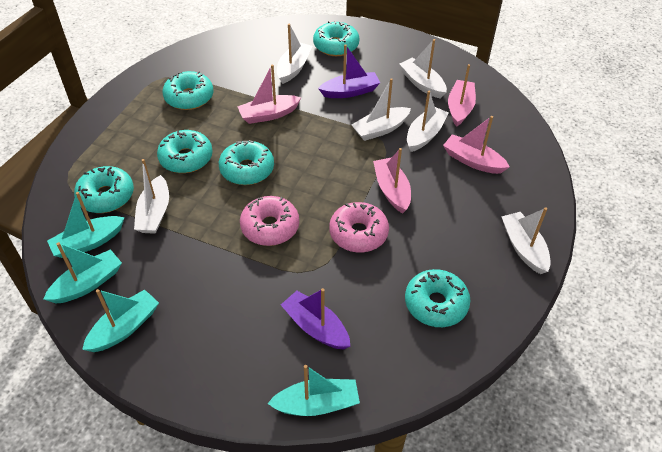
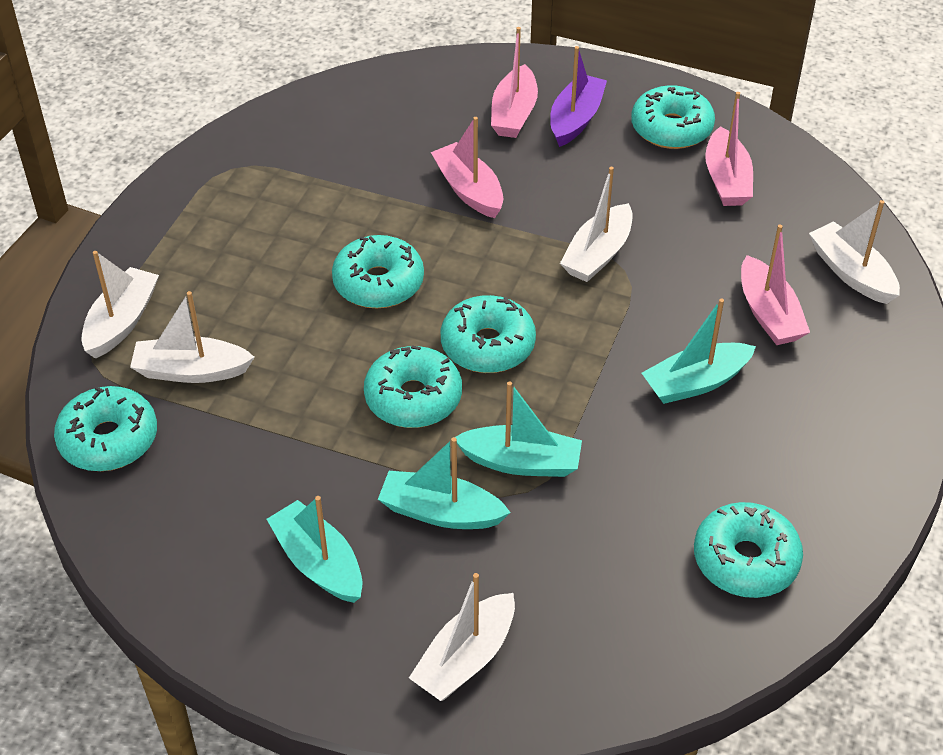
pink donut: 2 -> 0
purple boat: 2 -> 1
white boat: 6 -> 5

